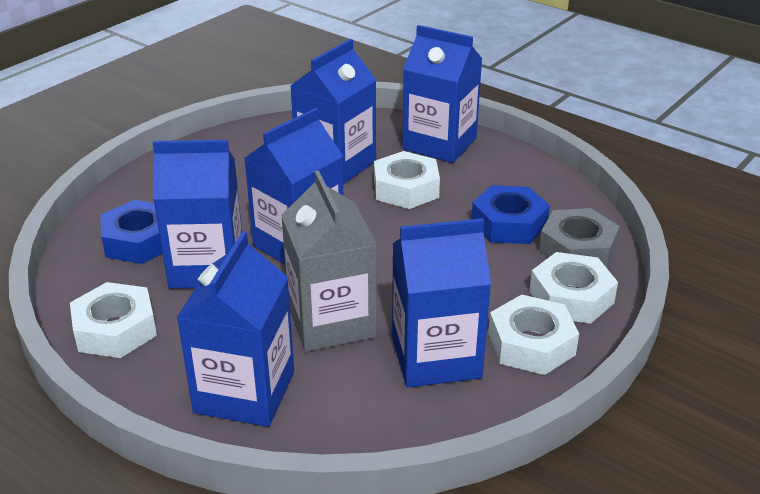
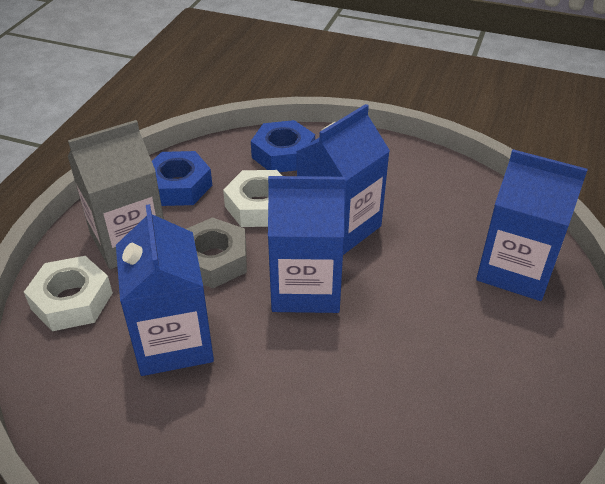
blue carton: 6 -> 4
white nut: 4 -> 2

